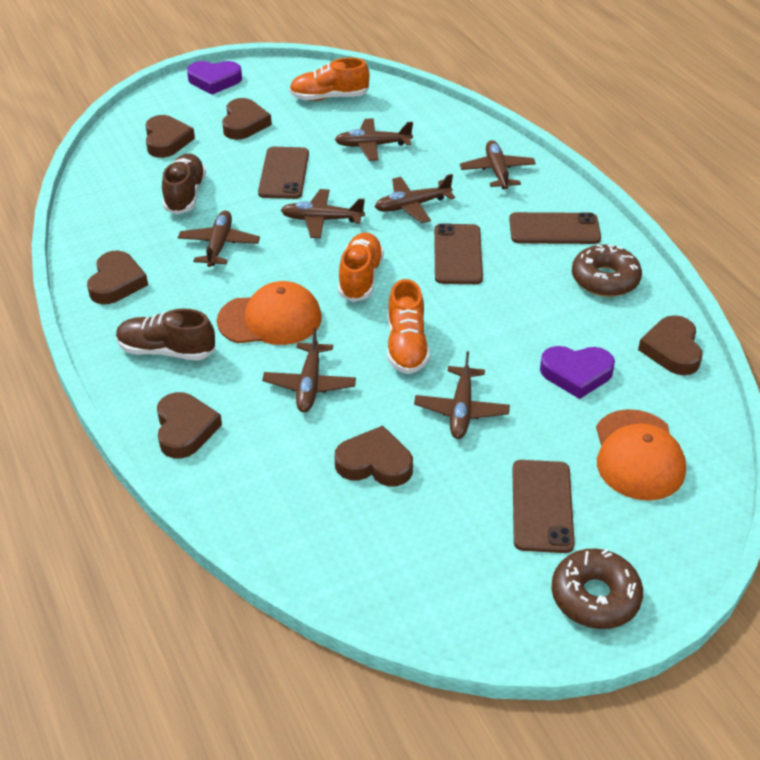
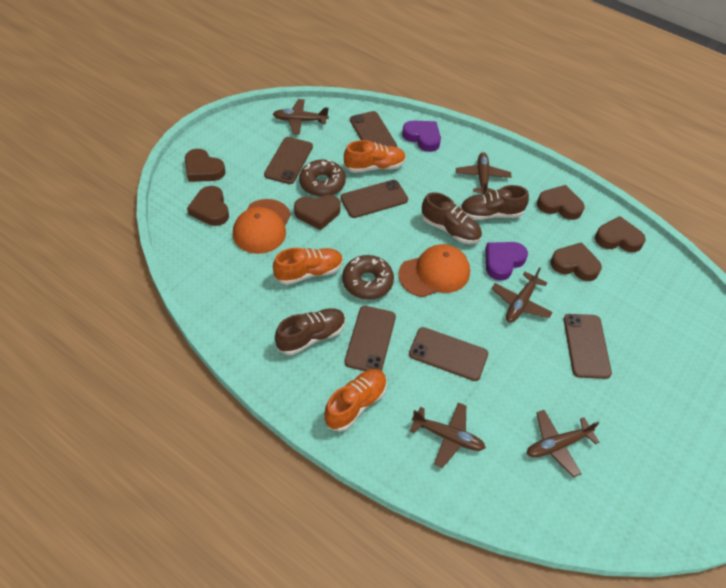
brown phone: 4 -> 6
brown plane: 7 -> 5
brown shoe: 2 -> 3

